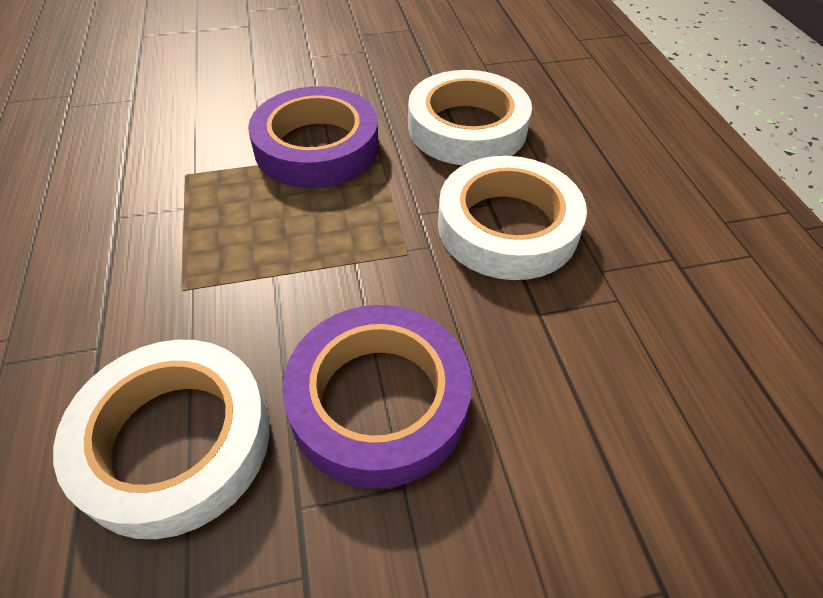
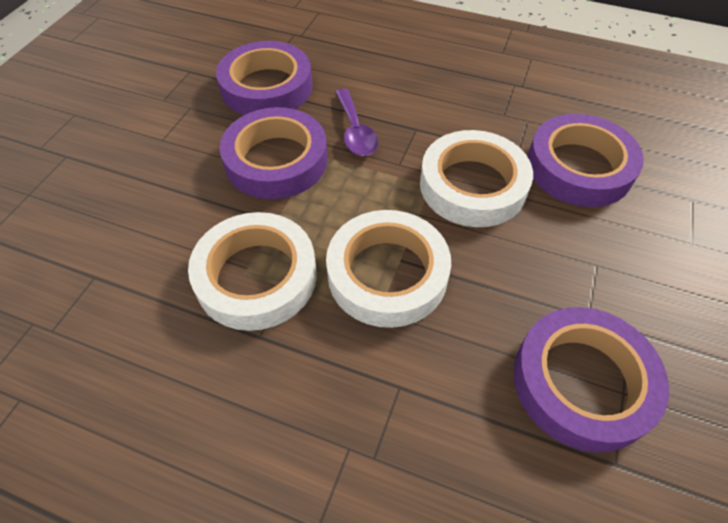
purple spoon: 0 -> 1
purple tape: 2 -> 4

